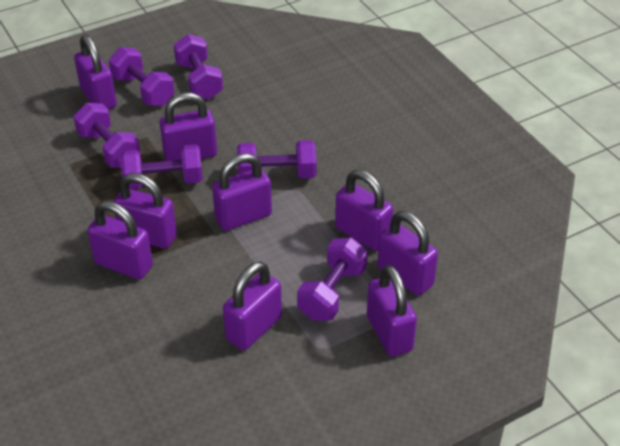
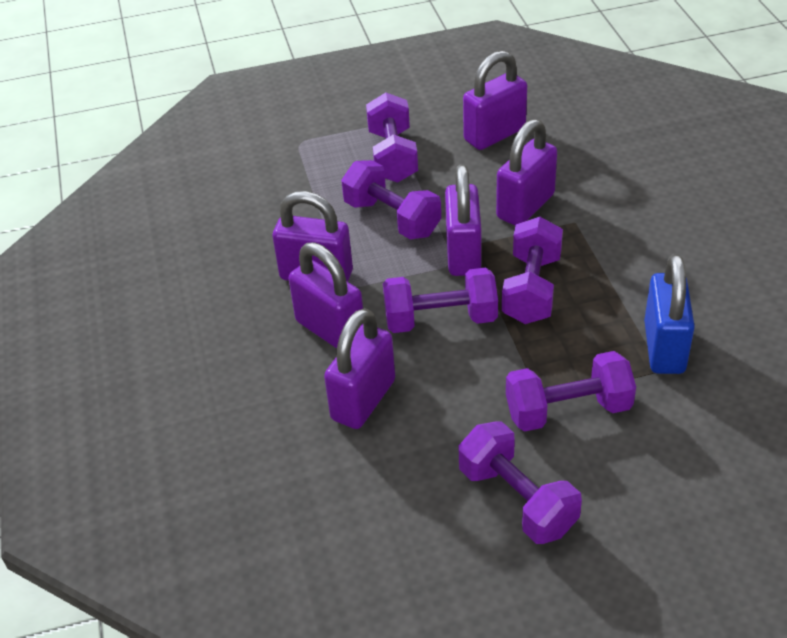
blue padlock: 0 -> 1
purple padlock: 9 -> 6

